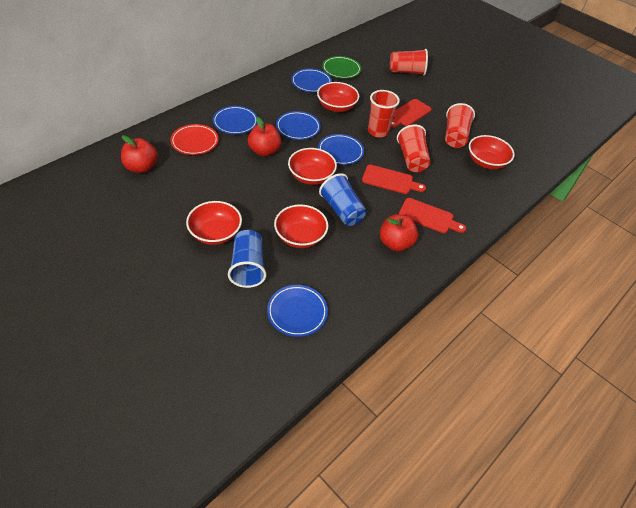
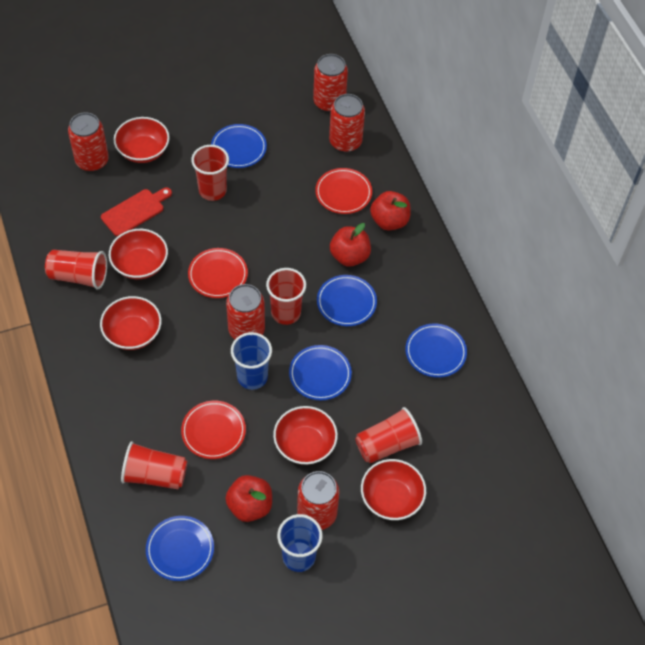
green plate: 1 -> 0
red can: 0 -> 5
red cup: 4 -> 5
red cutting board: 3 -> 1
red plate: 1 -> 3

